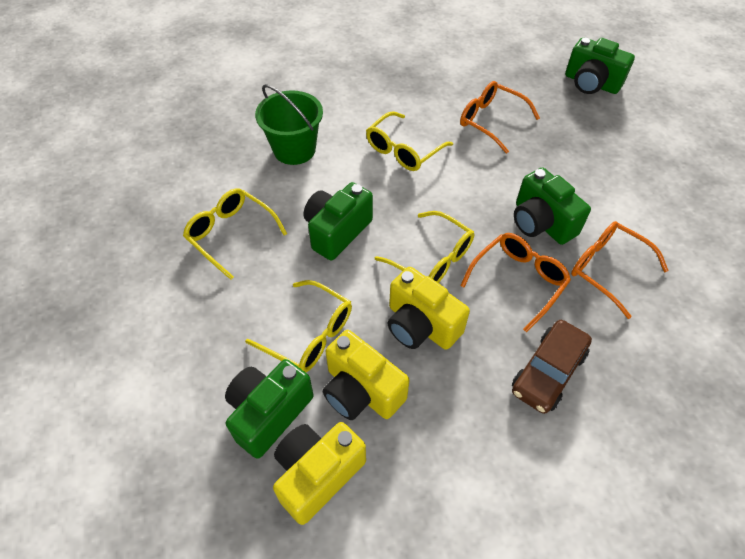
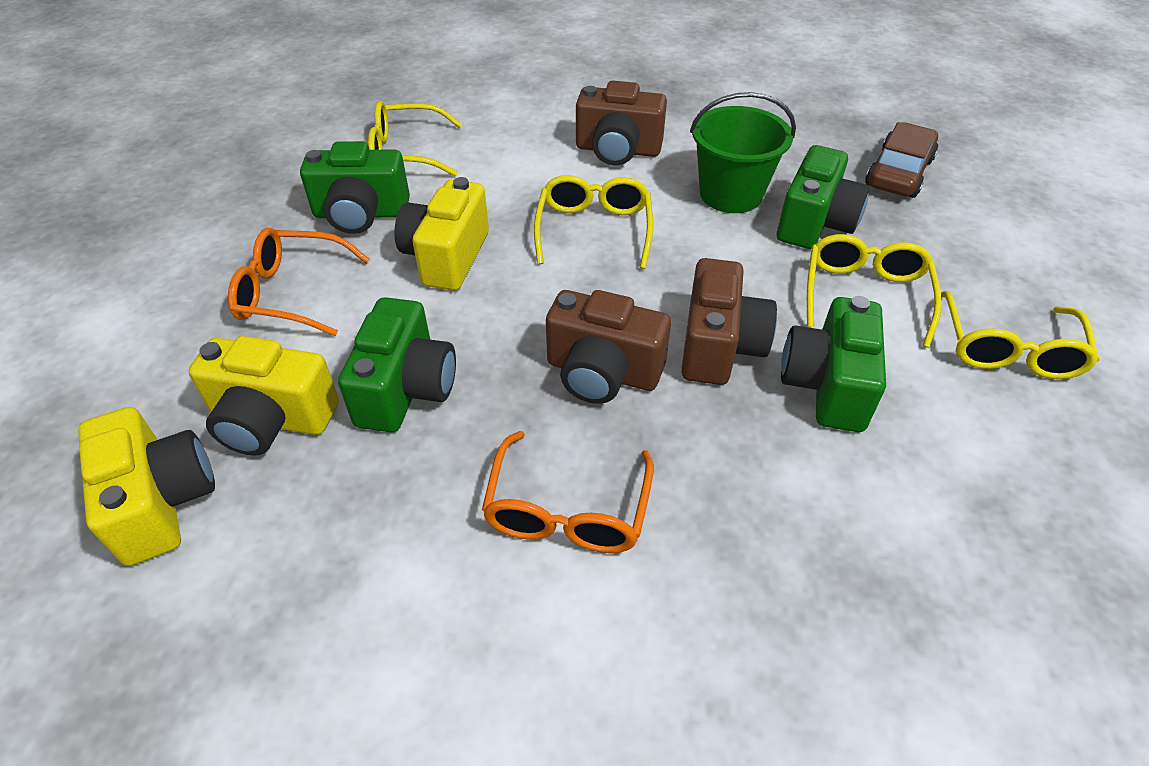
brown camera: 0 -> 3
orange glasses: 3 -> 2

